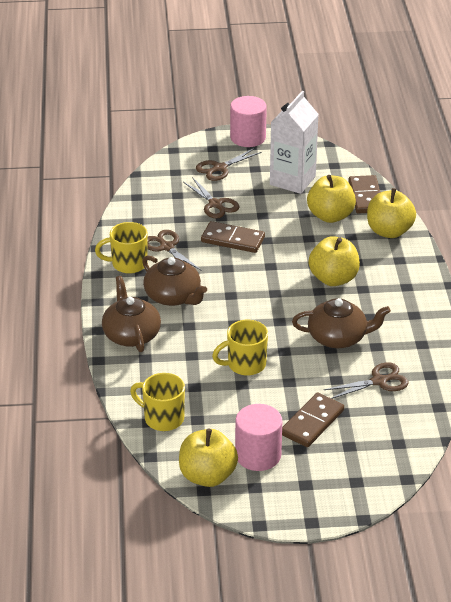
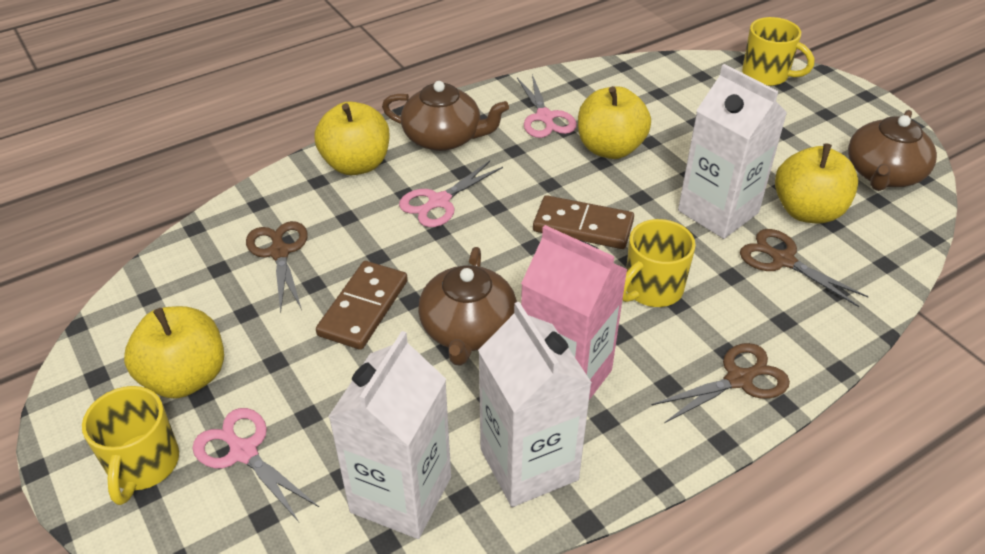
brown domino: 3 -> 2
brown scissors: 4 -> 3
pink carton: 0 -> 1
pink cylinder: 2 -> 0
pink scissors: 0 -> 3
white carton: 1 -> 3

